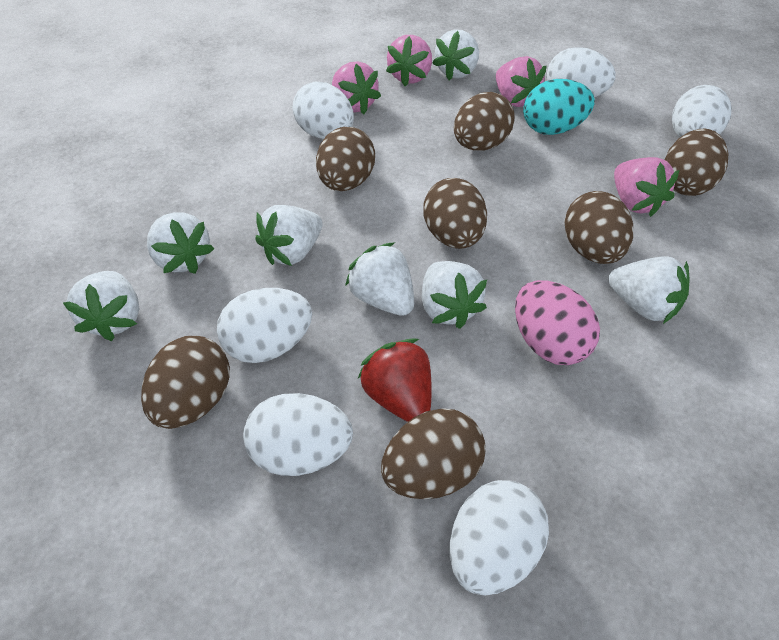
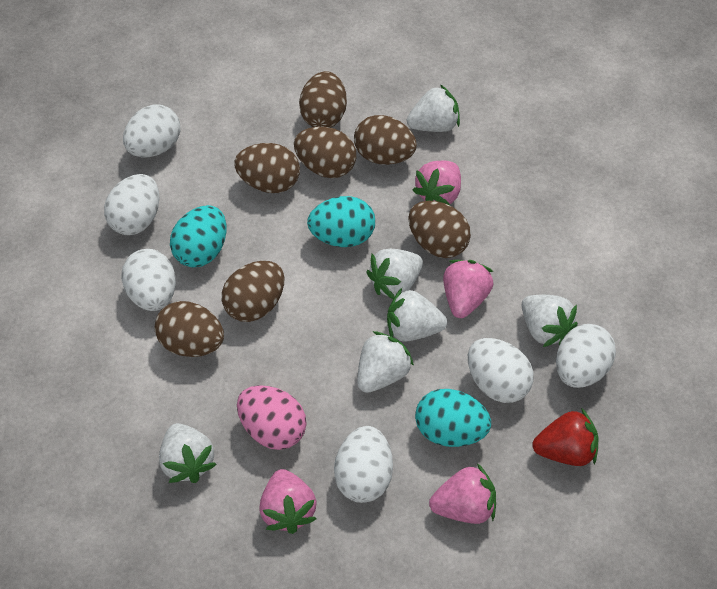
turquoise egg: 1 -> 3
white strawberry: 7 -> 6

